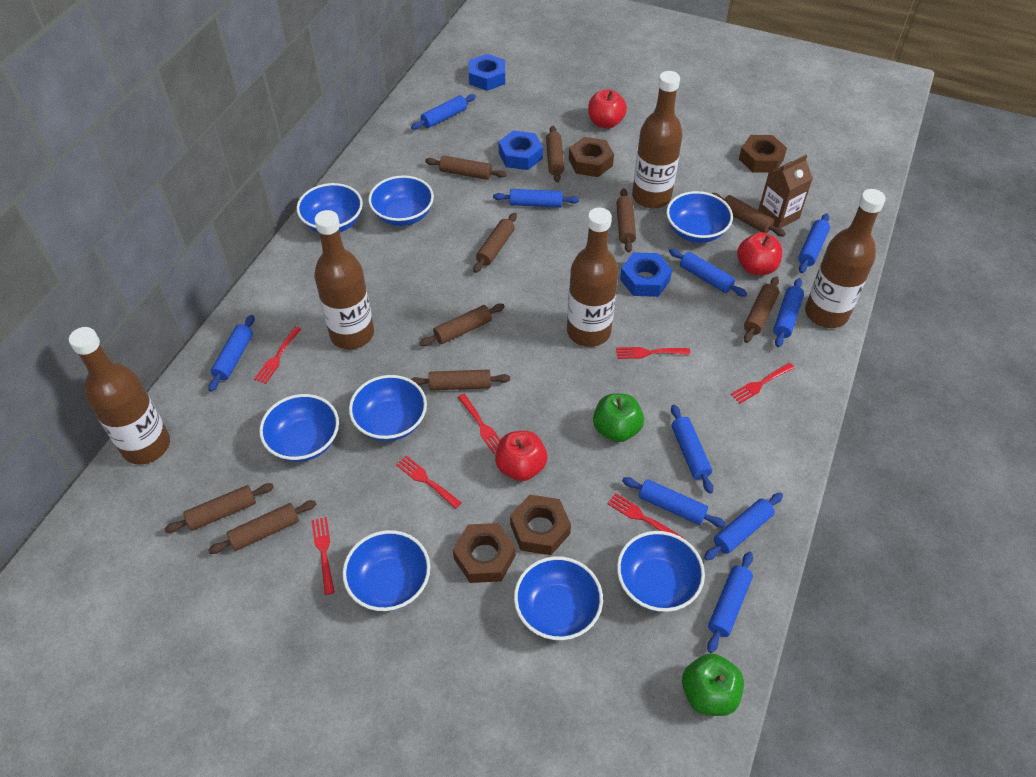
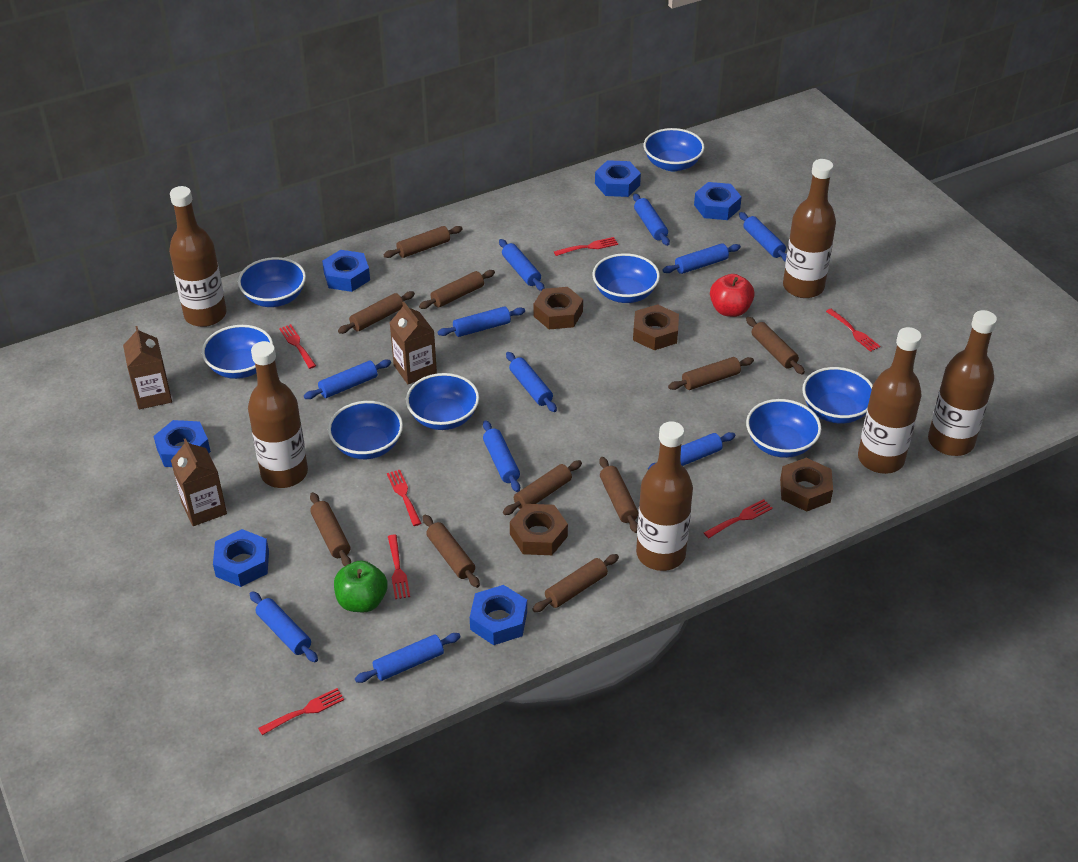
blue nut: 3 -> 6
blue rolling pin: 10 -> 11
brown bottle: 5 -> 6
brown carton: 1 -> 3
green apple: 2 -> 1
red apple: 3 -> 1

